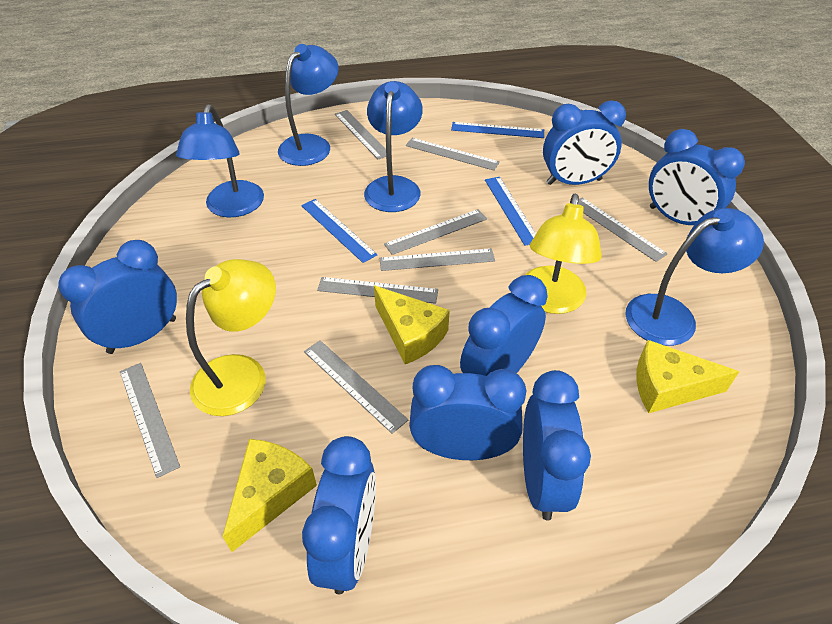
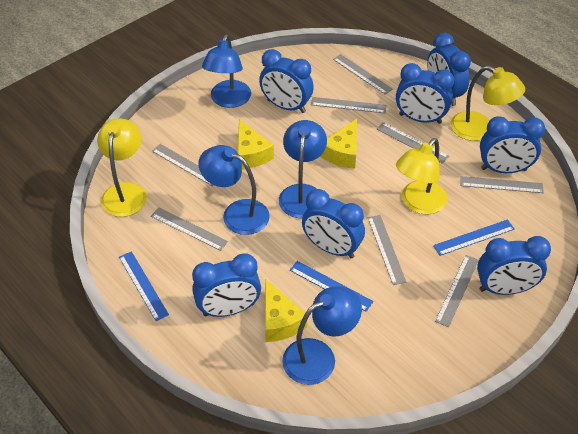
yellow lamp: 2 -> 3

